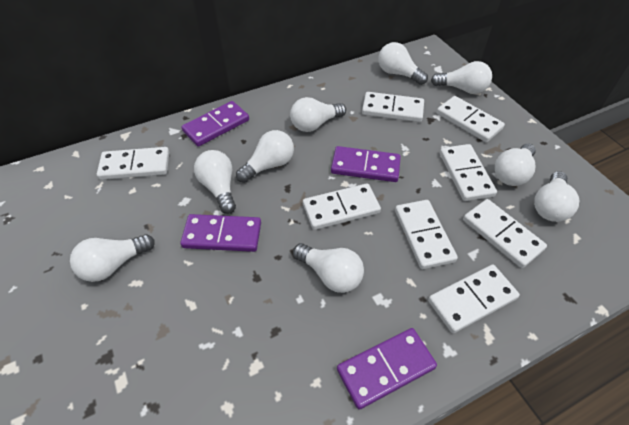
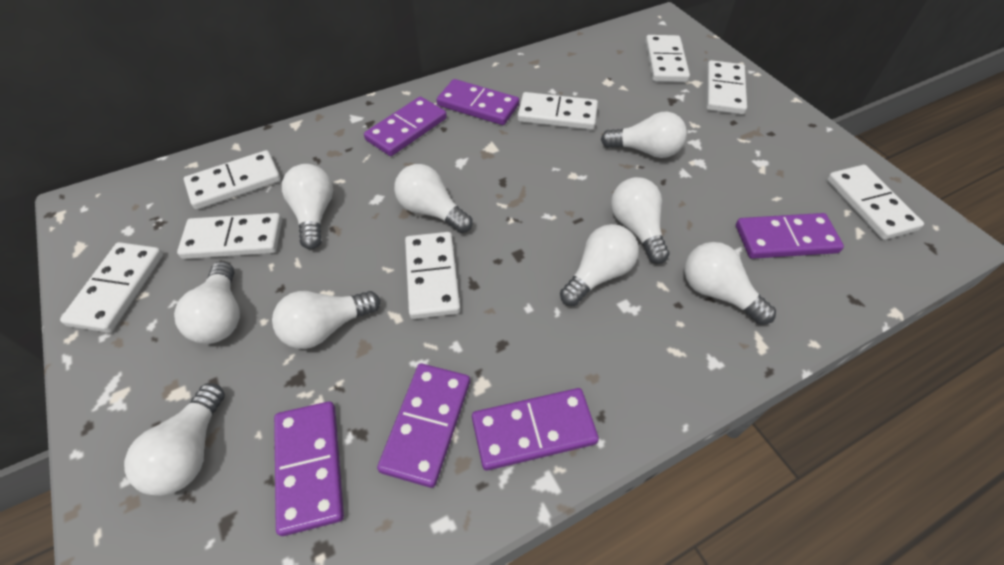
purple domino: 4 -> 6

